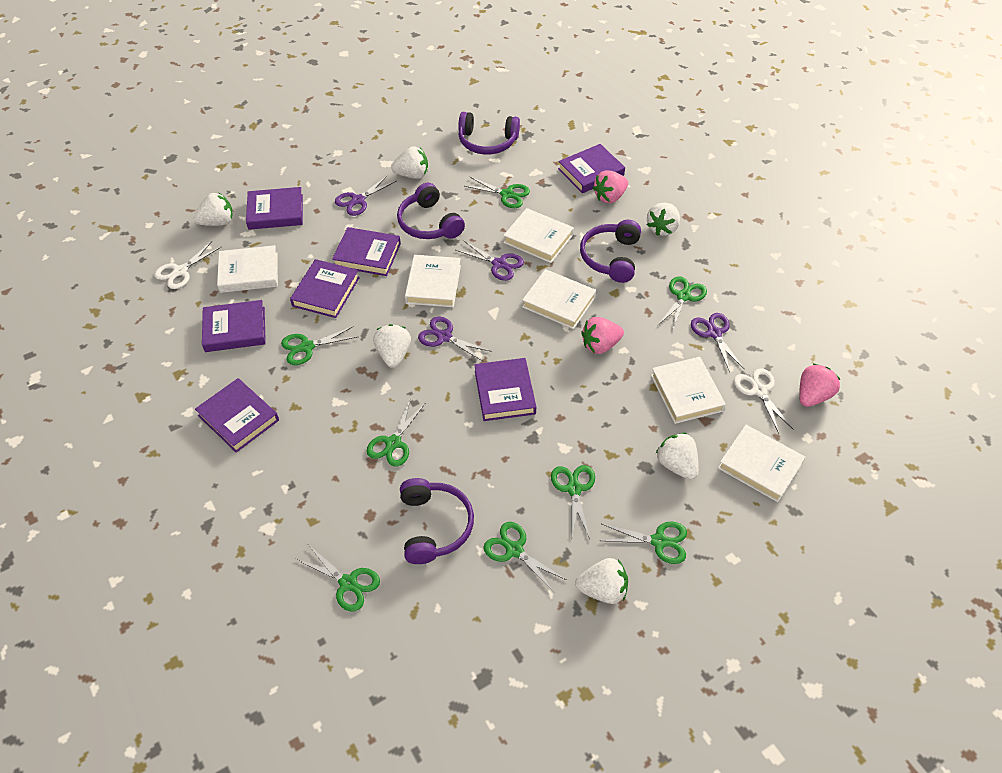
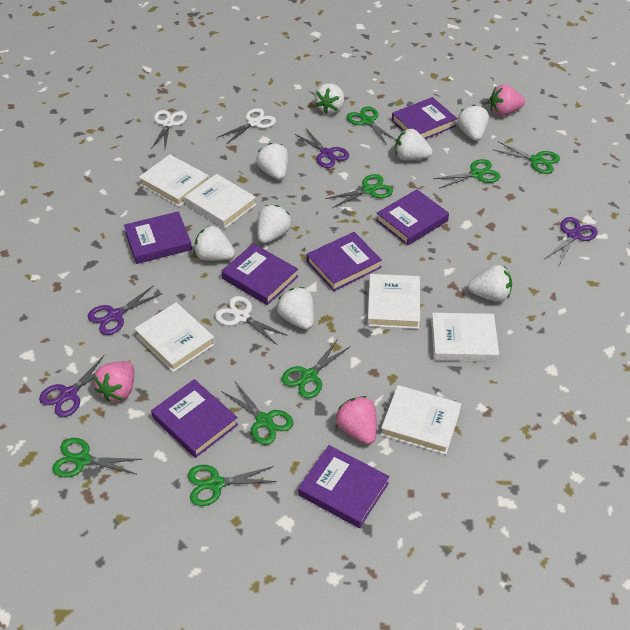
purple headphones: 4 -> 0
white scissors: 2 -> 3
white strawberry: 6 -> 8

